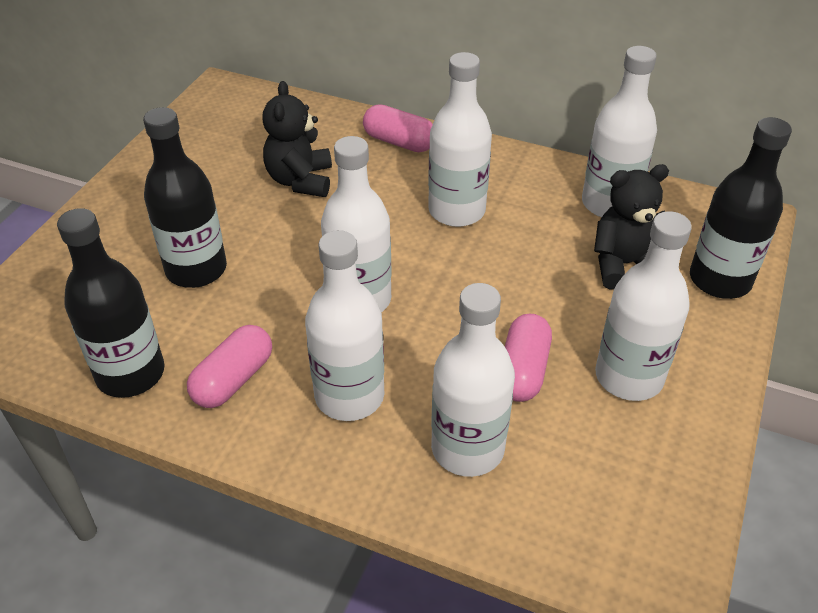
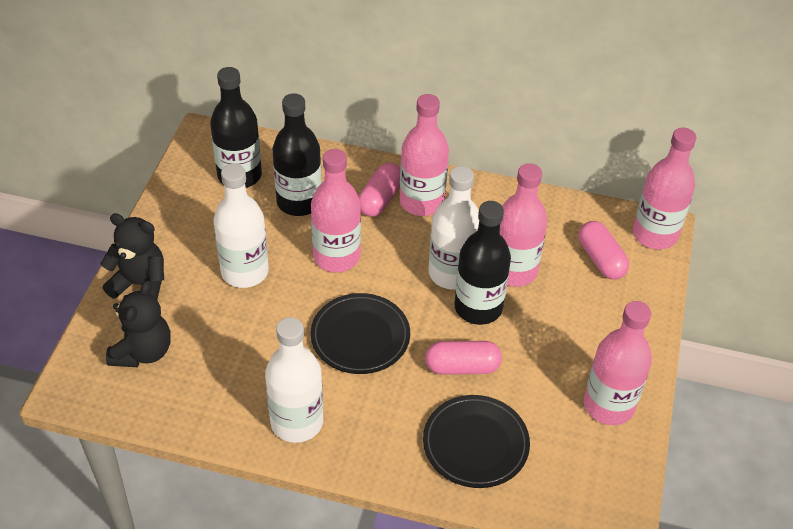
black plate: 0 -> 2
pink bottle: 0 -> 5
white bottle: 6 -> 3

